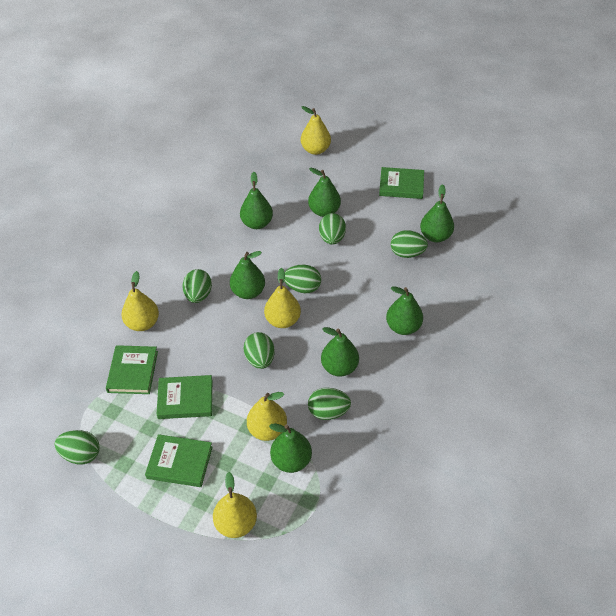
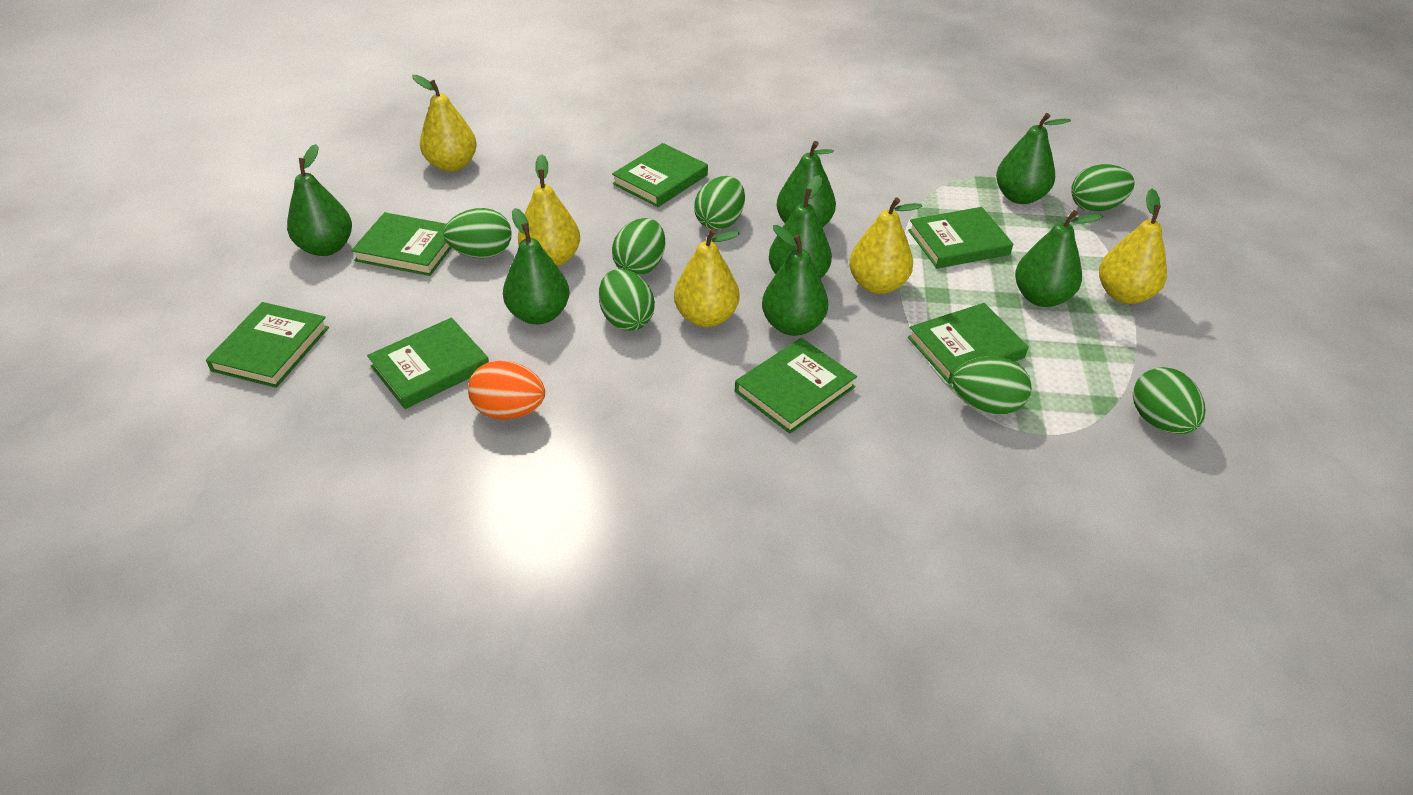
green book: 4 -> 7
orange egg: 0 -> 1

